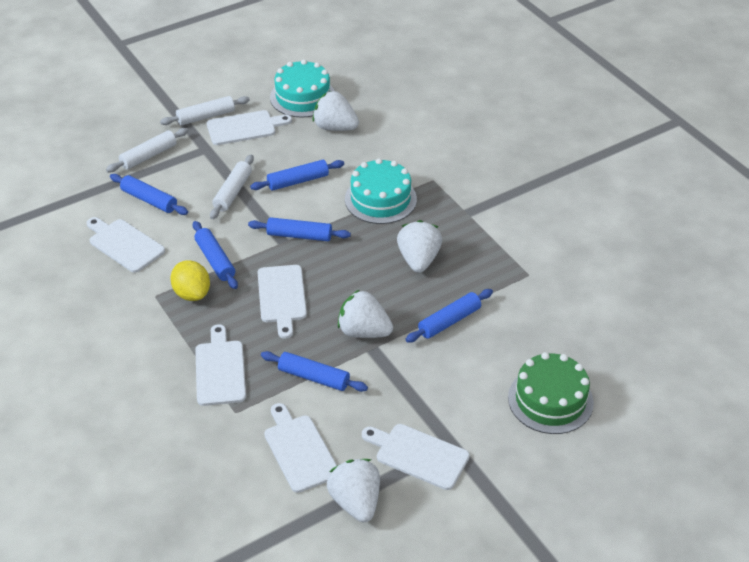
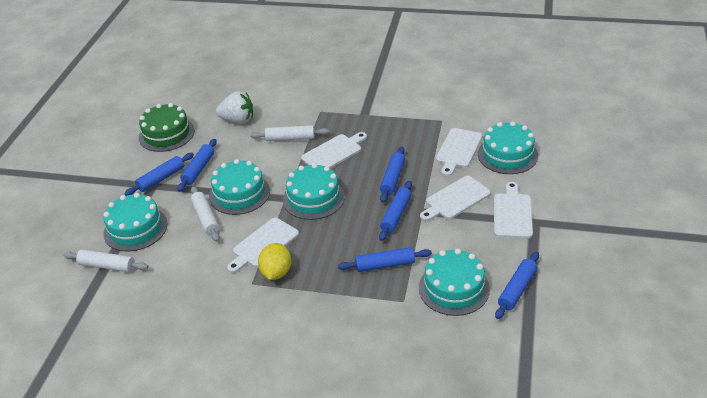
turquoise cake: 2 -> 5
white cutting board: 6 -> 5
white strawberry: 4 -> 1

